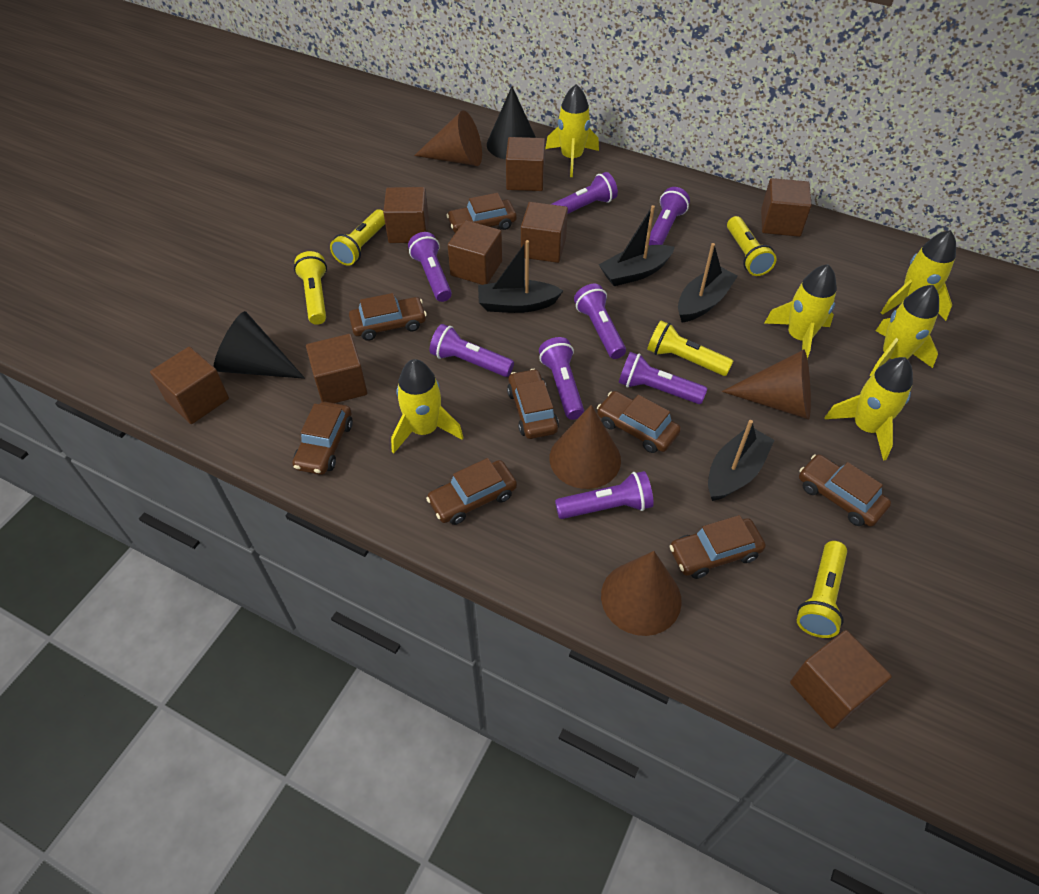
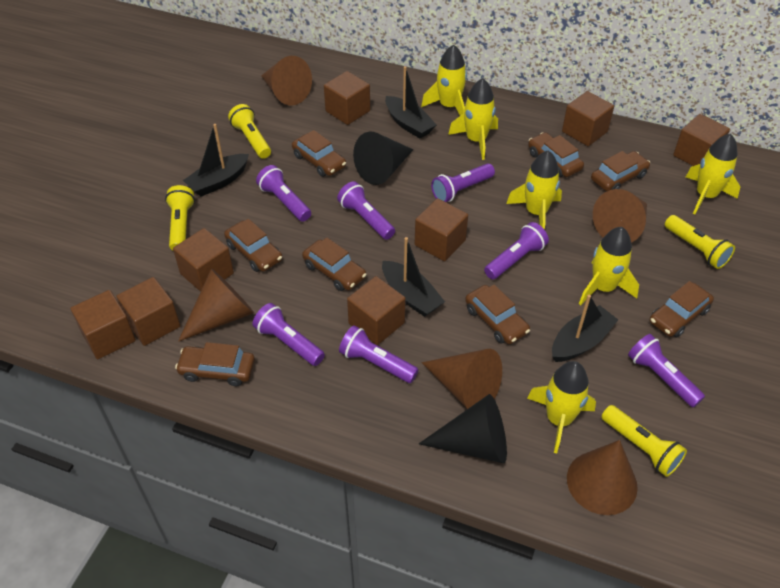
brown cone: 4 -> 5
purple flashlight: 8 -> 7
yellow flashlight: 5 -> 4

